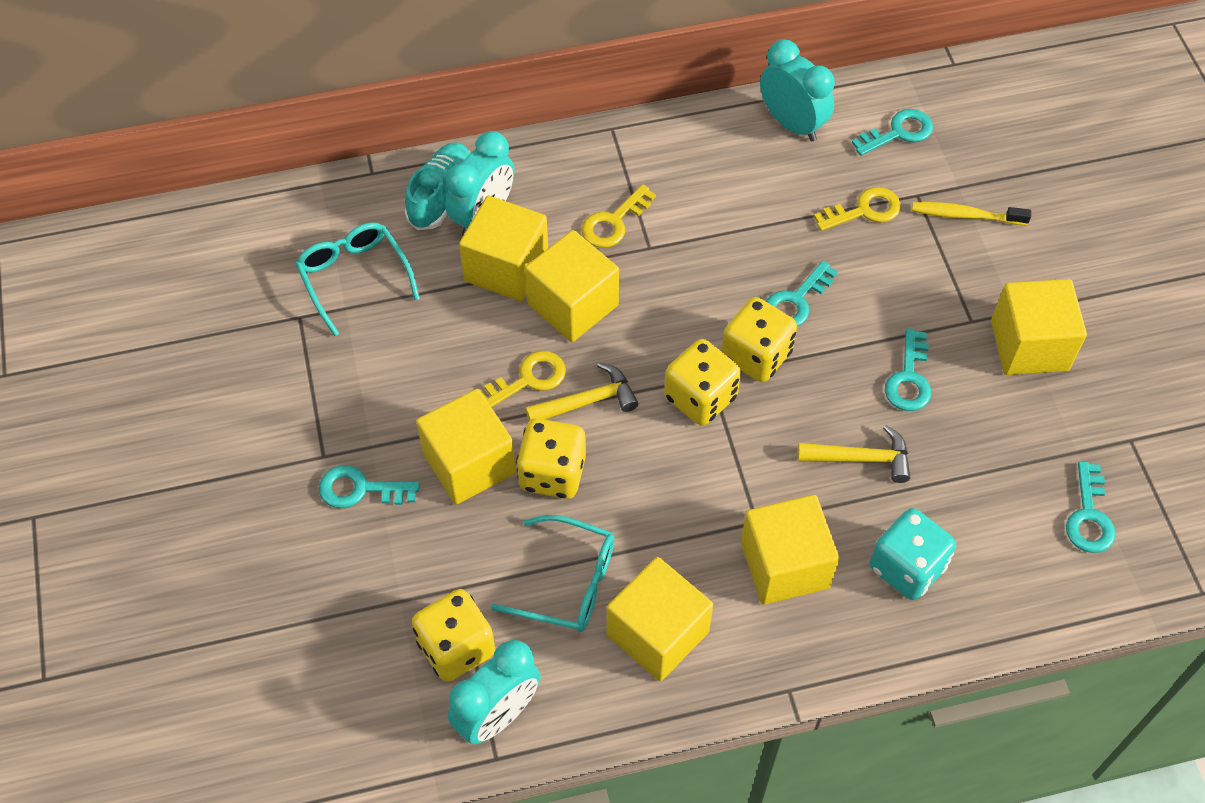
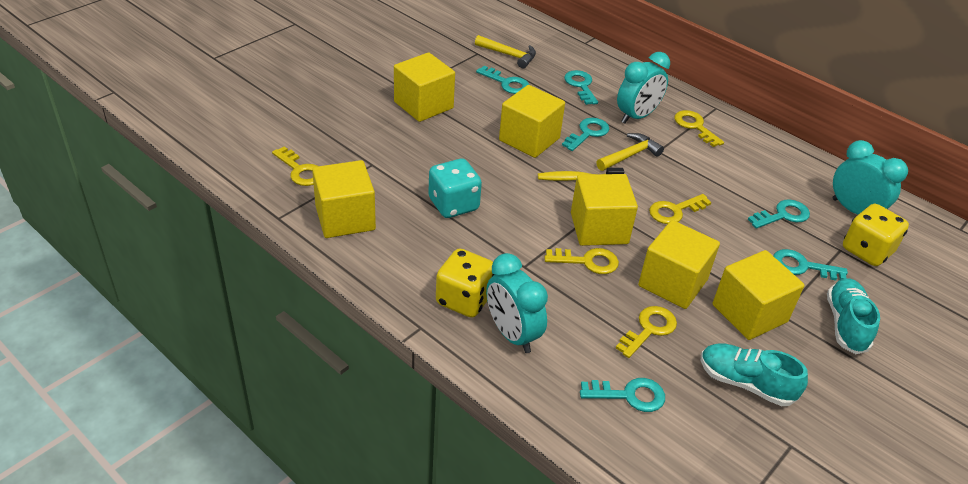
turquoise glasses: 2 -> 0
turquoise key: 5 -> 6
turquoise shoe: 1 -> 2
yellow dice: 4 -> 2
yellow key: 3 -> 5

